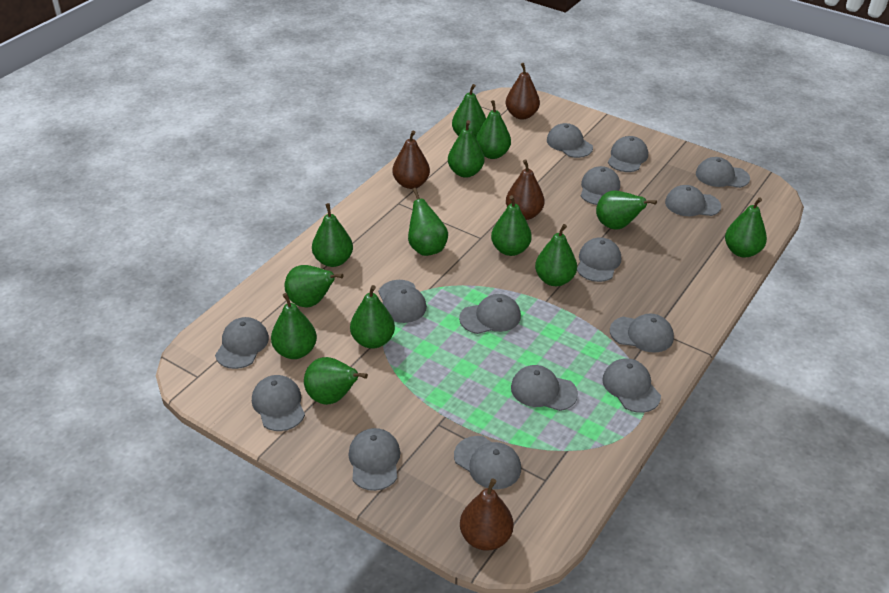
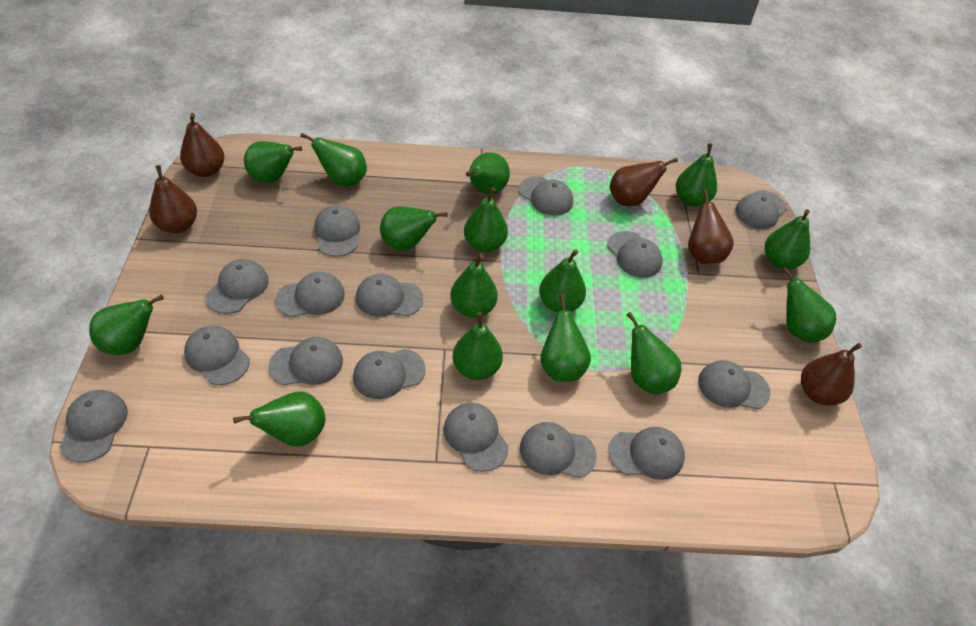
brown pear: 4 -> 5
green pear: 13 -> 15

